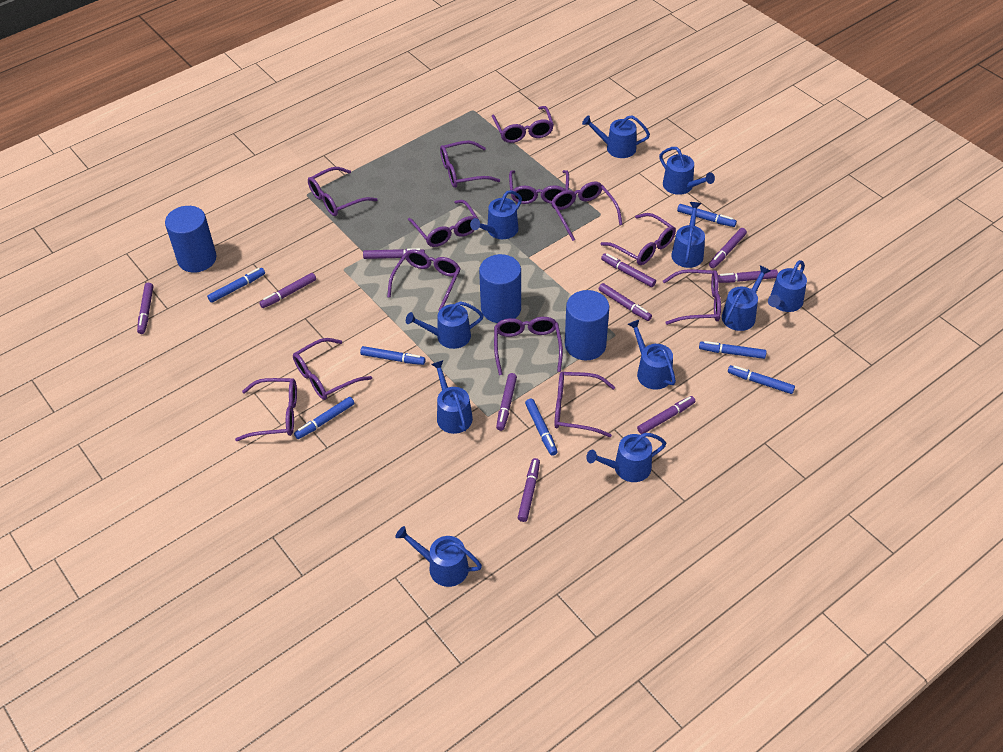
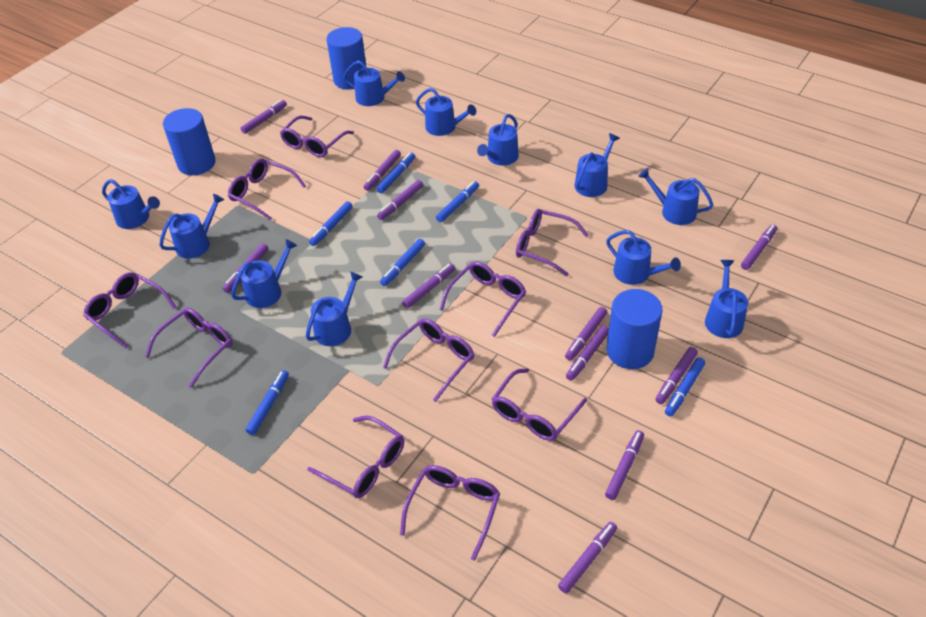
blue marker: 7 -> 6
purple glasses: 13 -> 10
purple marker: 10 -> 11

